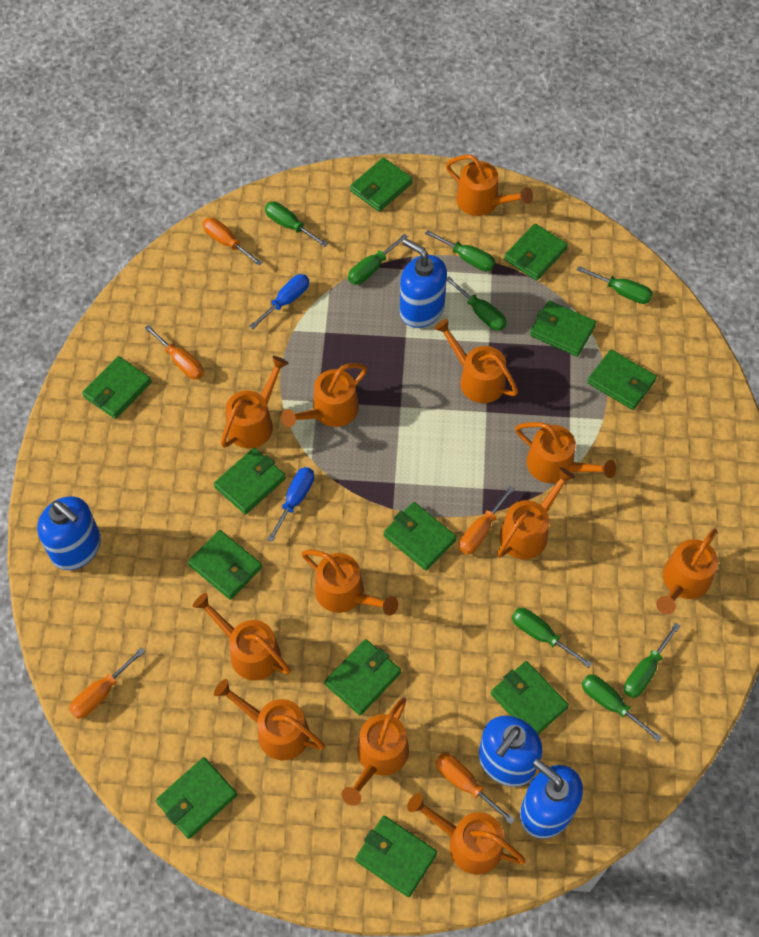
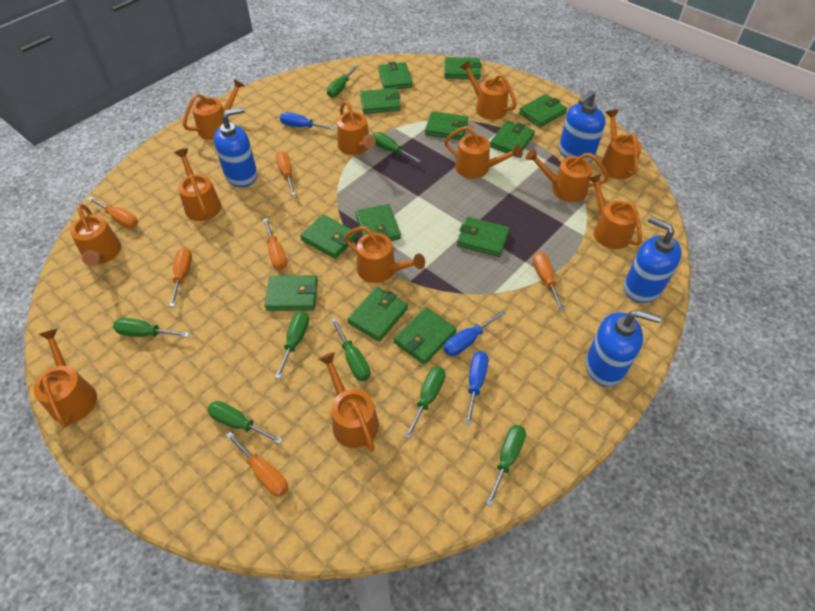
blue screwdriver: 2 -> 3
orange screwdriver: 5 -> 6

